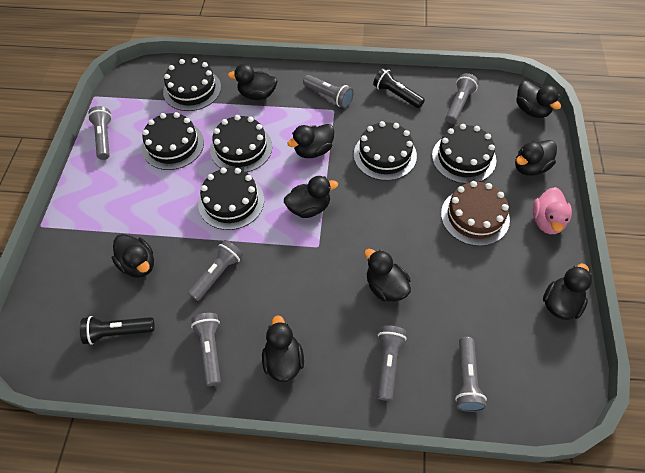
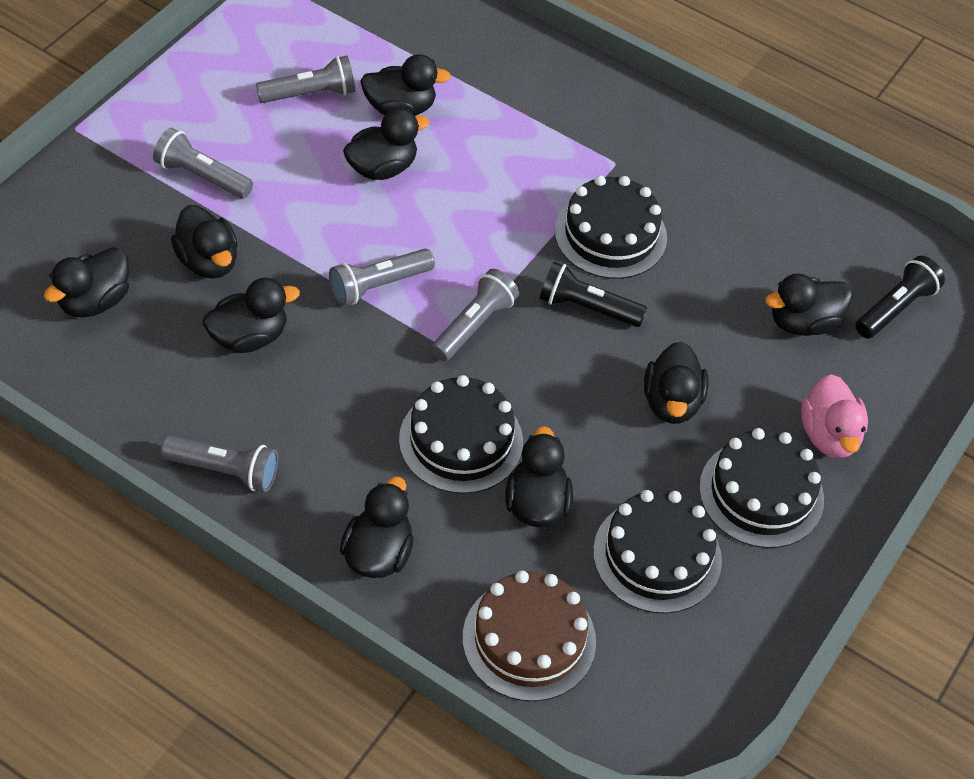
black cake: 6 -> 4
grey flashlight: 7 -> 5

